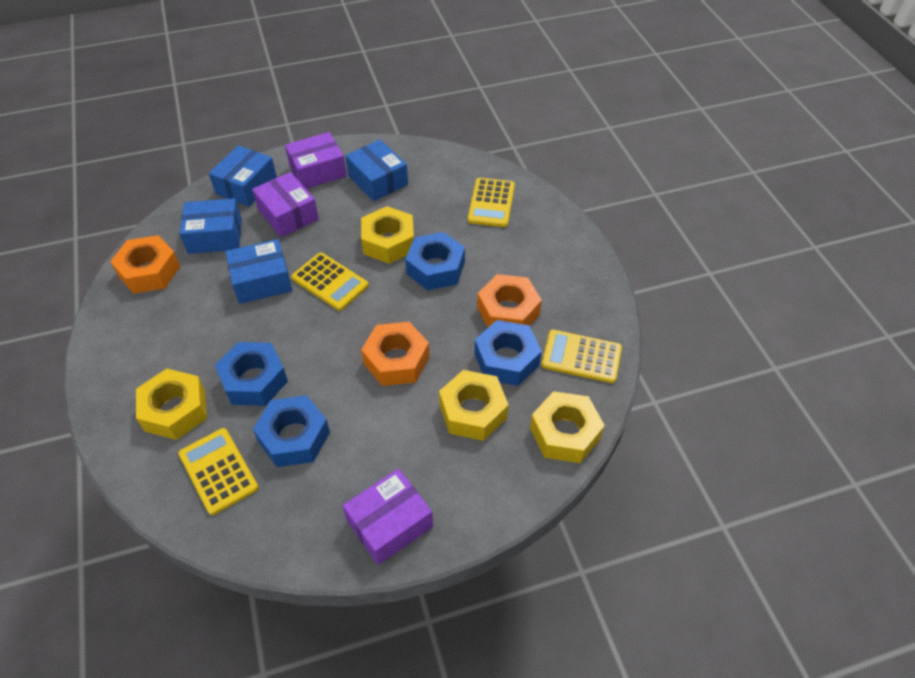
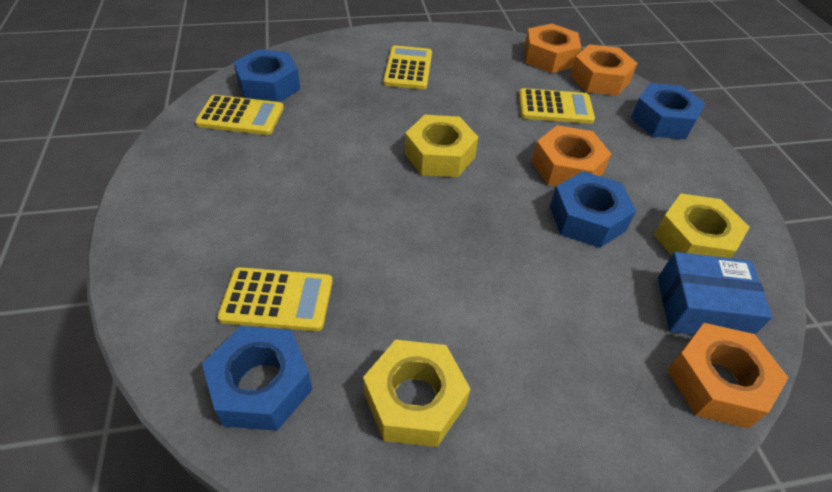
blue box: 4 -> 1
orange nut: 3 -> 4
purple box: 3 -> 0
yellow nut: 4 -> 3

